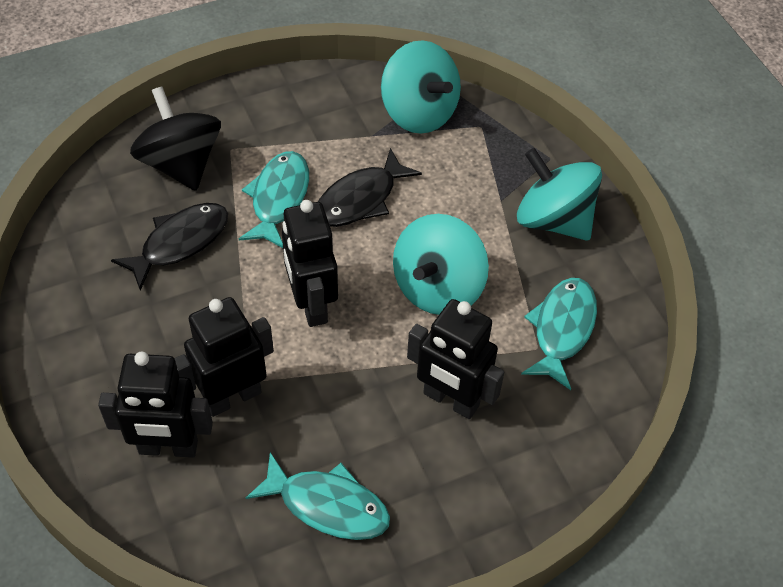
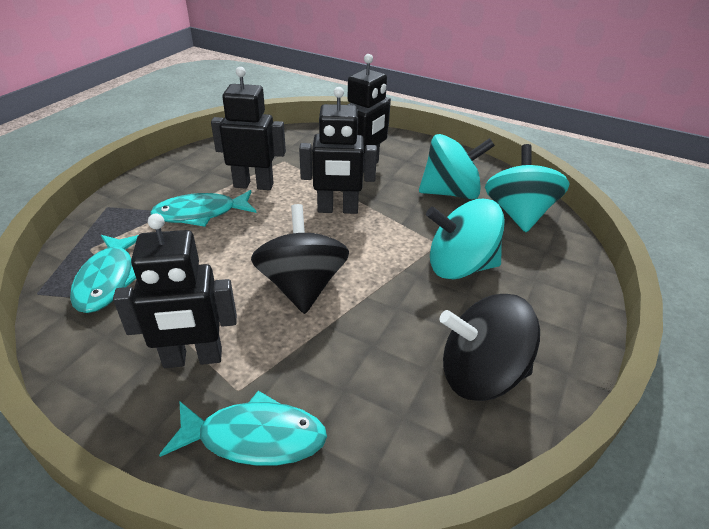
black fish: 2 -> 0
black spinning top: 1 -> 2

